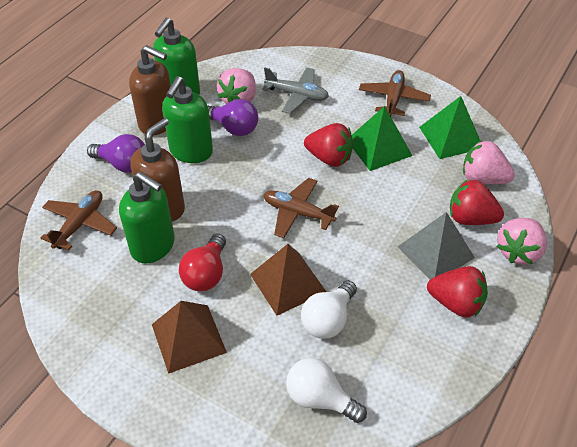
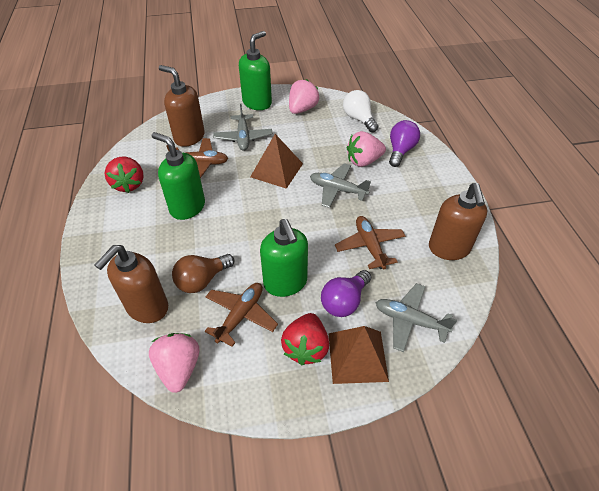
brown light bulb: 0 -> 1
brown soap dispenser: 2 -> 3
green pyramid: 2 -> 0
grey plane: 1 -> 3
grey pyramid: 1 -> 0
red light bulb: 1 -> 0
red strawberry: 3 -> 2
white light bulb: 2 -> 1

